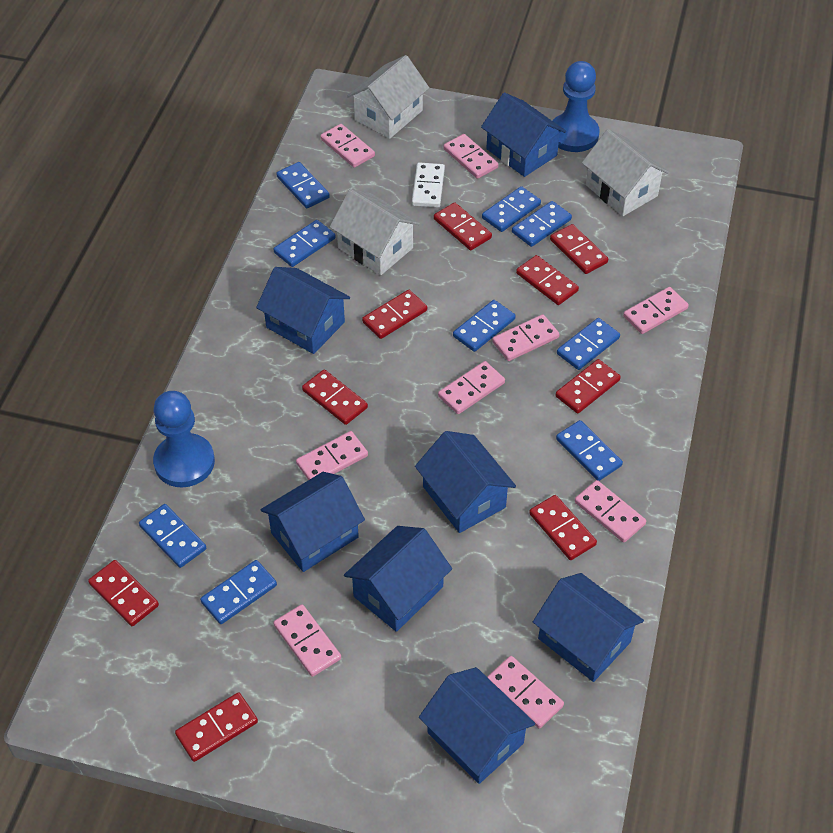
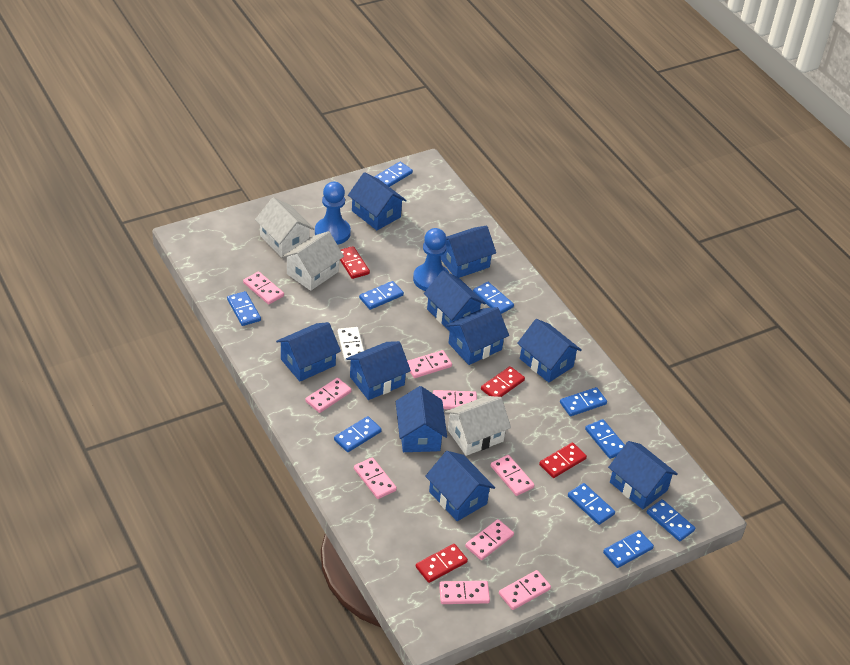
blue domino: 9 -> 10
blue house: 7 -> 10
red domino: 9 -> 4

